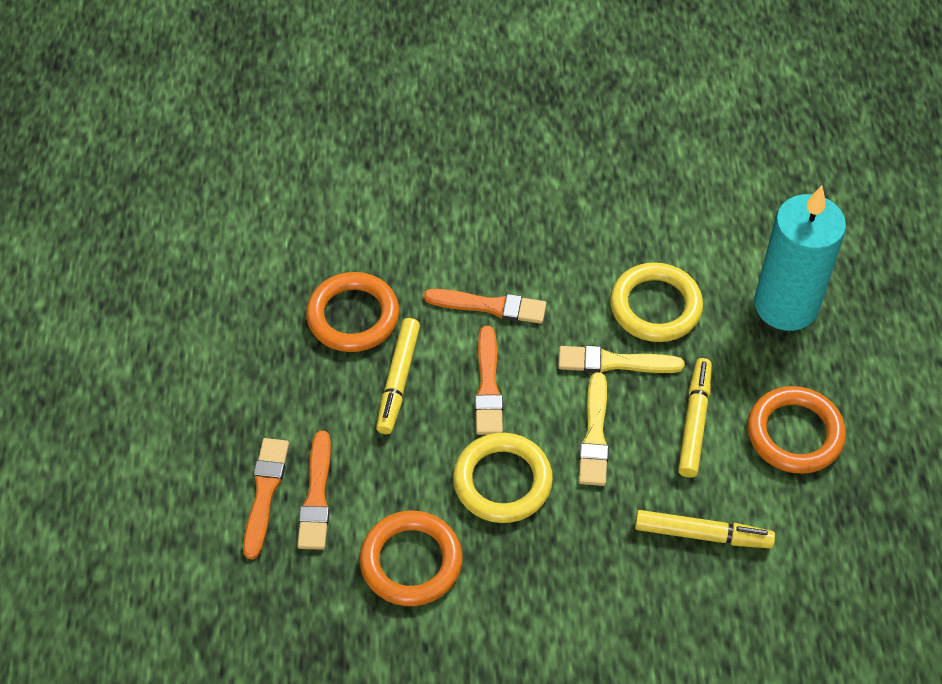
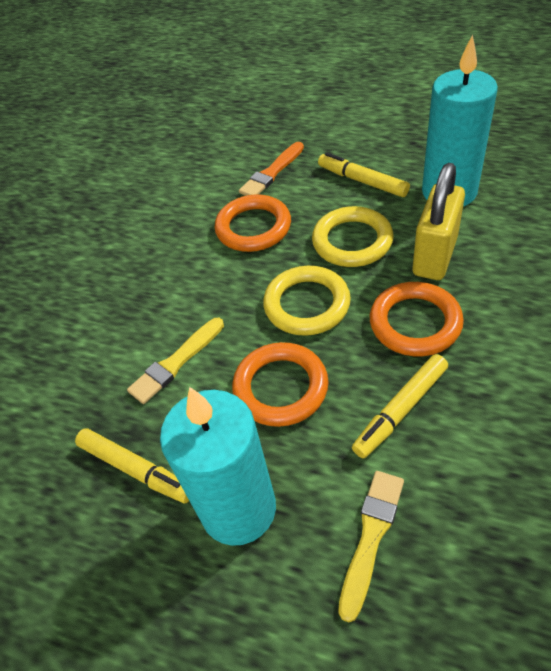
orange brush: 4 -> 1
turquoise candle: 1 -> 2
yellow padlock: 0 -> 1

